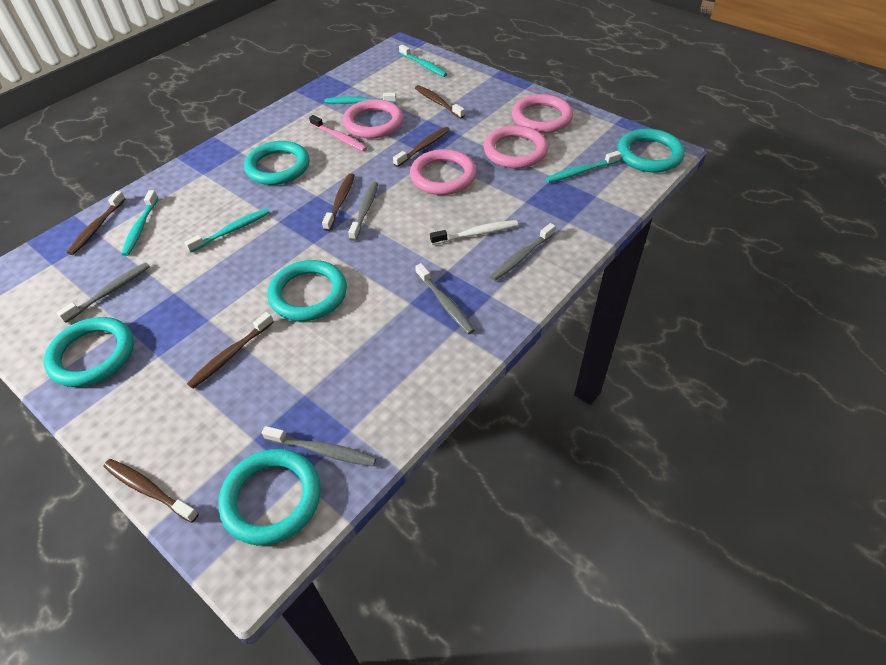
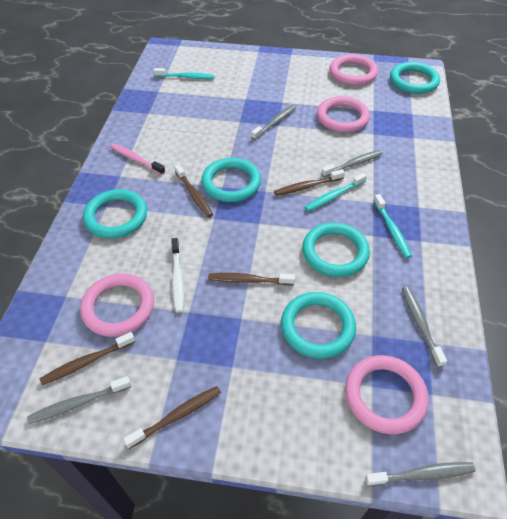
brown toothbrush: 6 -> 5
turquoise toothbrush: 5 -> 3

